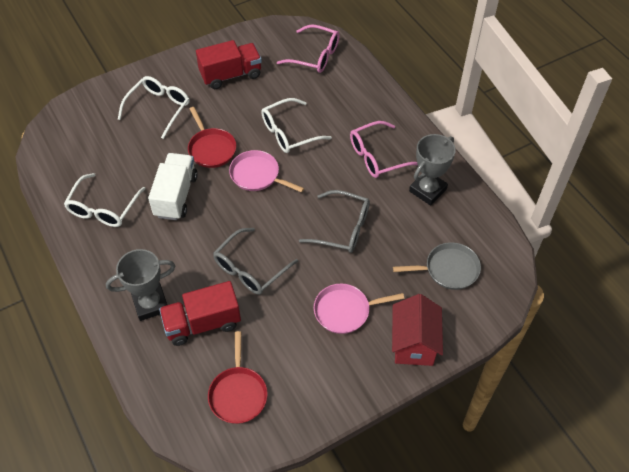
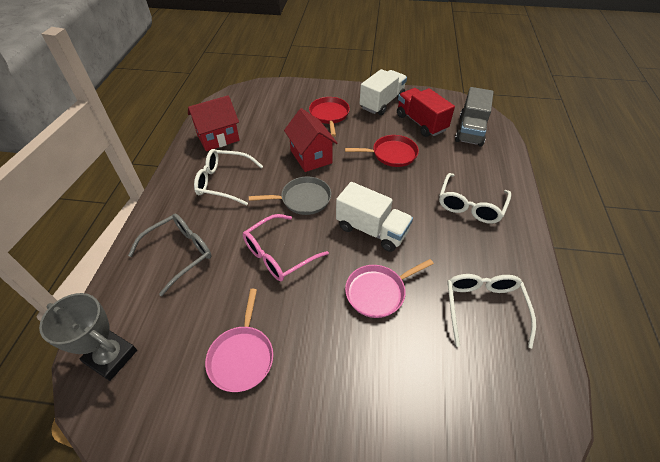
grey glasses: 2 -> 1
grey trophy: 2 -> 1
grey truck: 0 -> 1
pink glasses: 2 -> 1
red house: 1 -> 2
red truck: 2 -> 1
white truck: 1 -> 2

